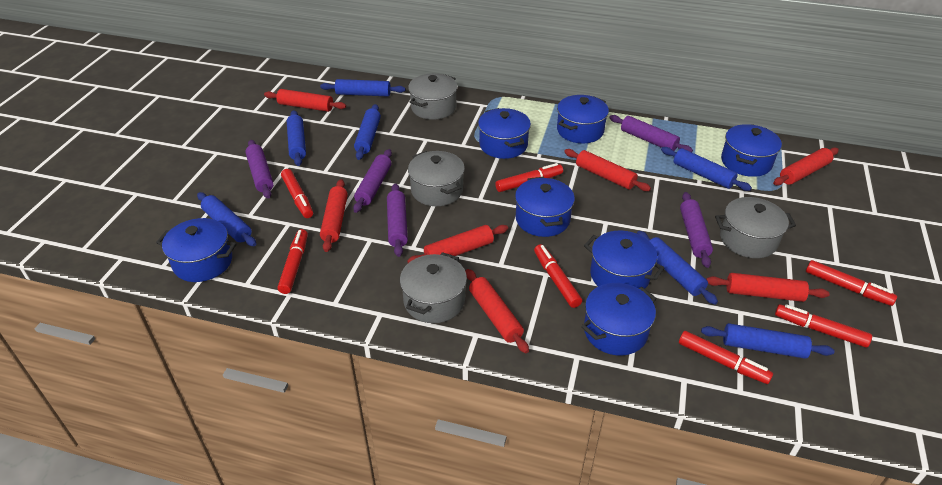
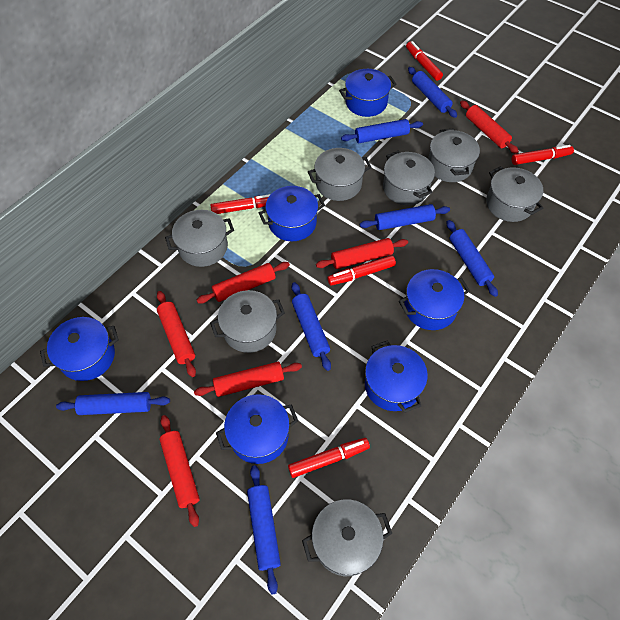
blue pot: 7 -> 6
grey pot: 4 -> 7
purple rolling pin: 5 -> 0
red marker: 7 -> 5
red rolling pin: 7 -> 6

